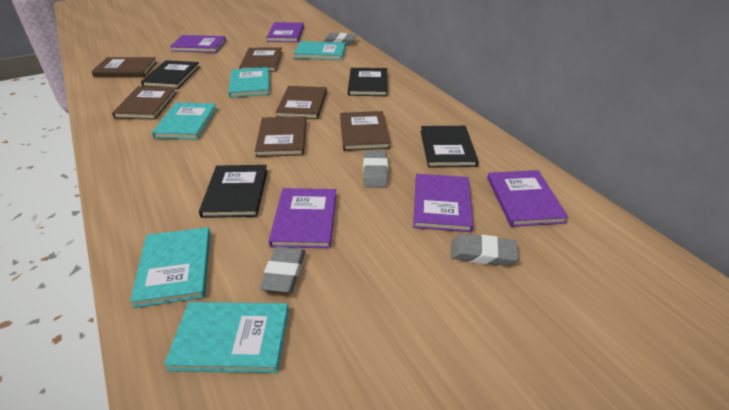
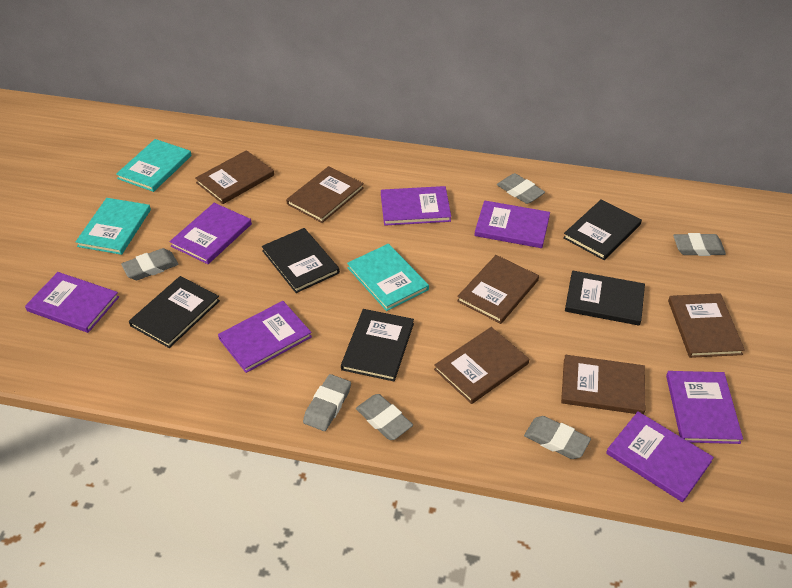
black book: 4 -> 5
grey eraser: 4 -> 6
purple book: 5 -> 7
turquoise book: 5 -> 3

